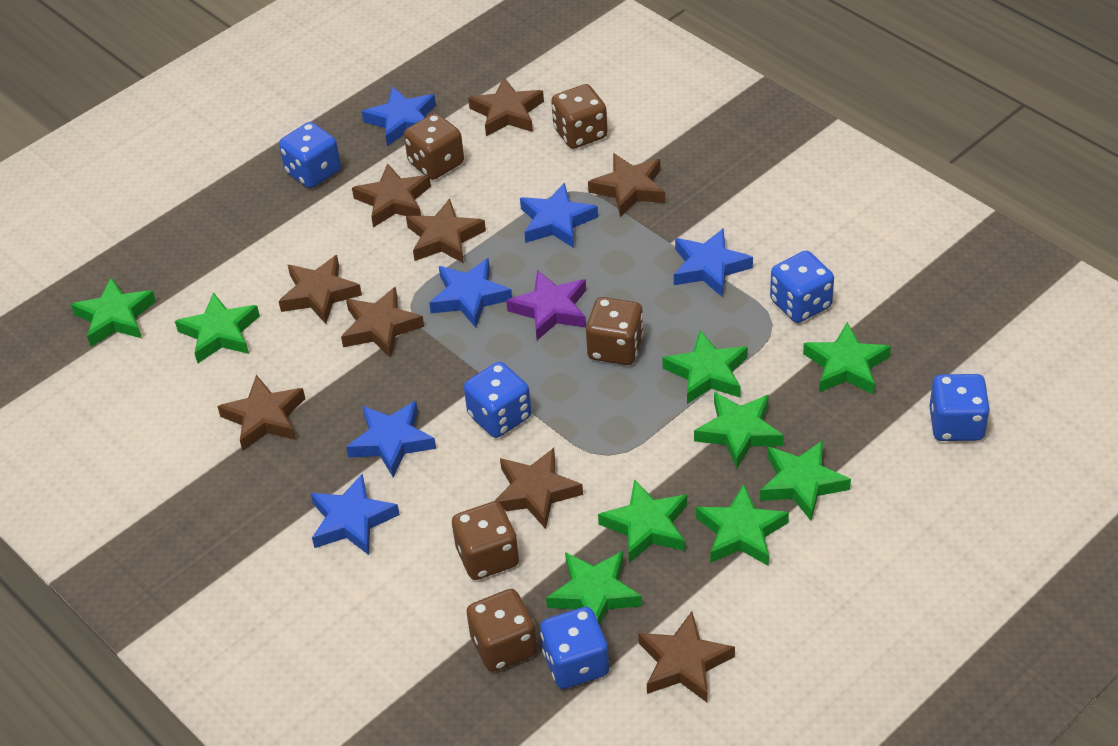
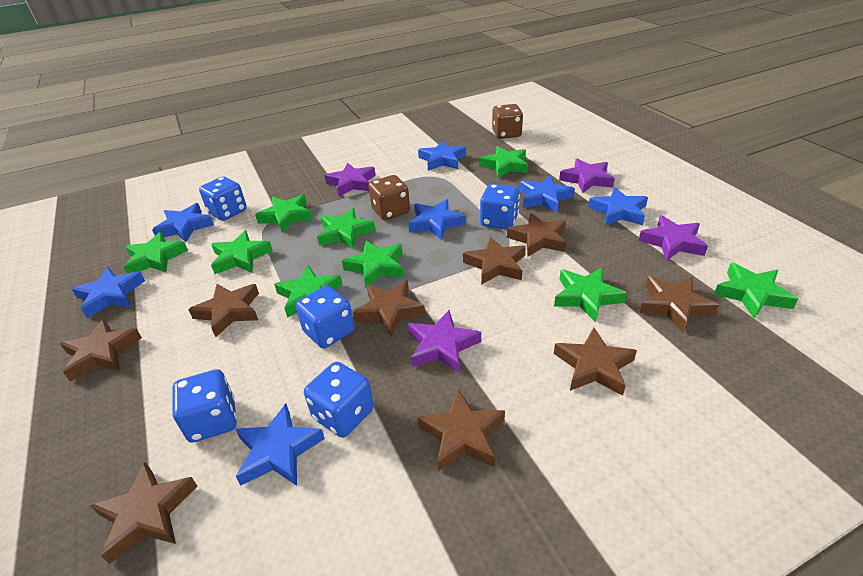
blue star: 6 -> 7
brown dice: 5 -> 2
purple star: 1 -> 4

